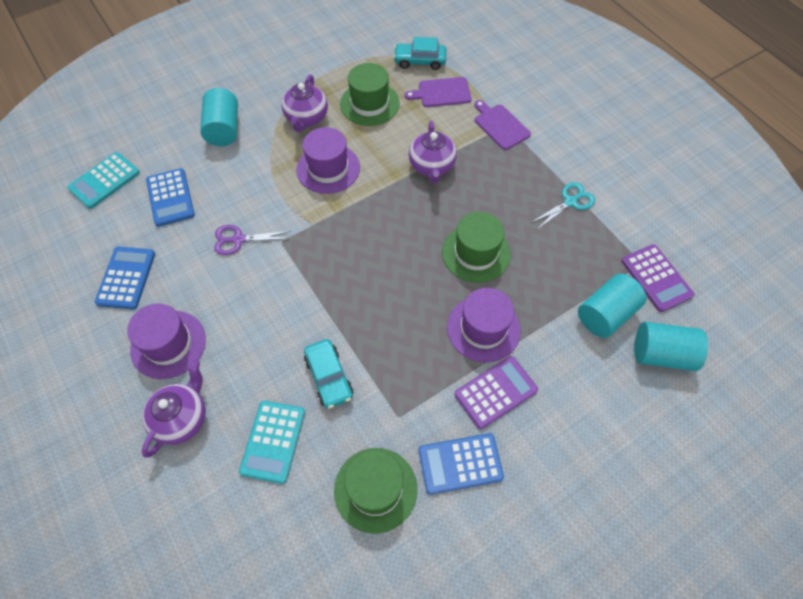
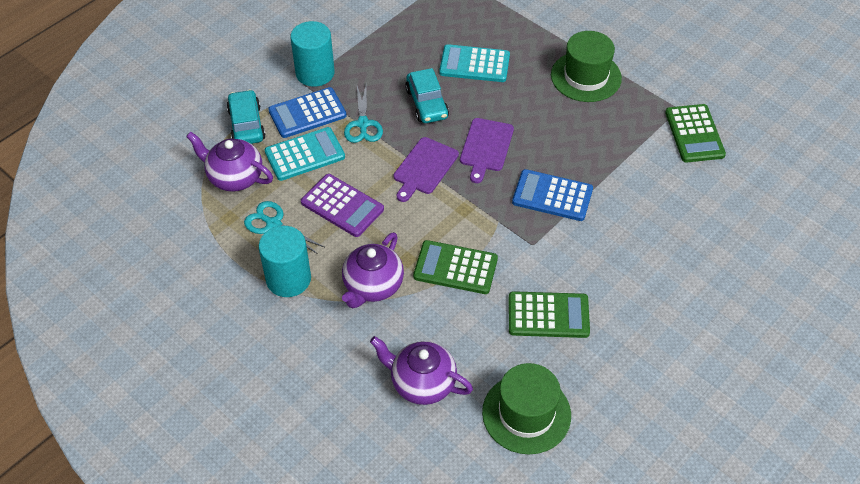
blue calculator: 3 -> 2
green calculator: 0 -> 3
green hat: 3 -> 2
purple calculator: 2 -> 1
purple hat: 3 -> 0
purple scissors: 1 -> 0
turquoise cylinder: 3 -> 2
turquoise scissors: 1 -> 2

